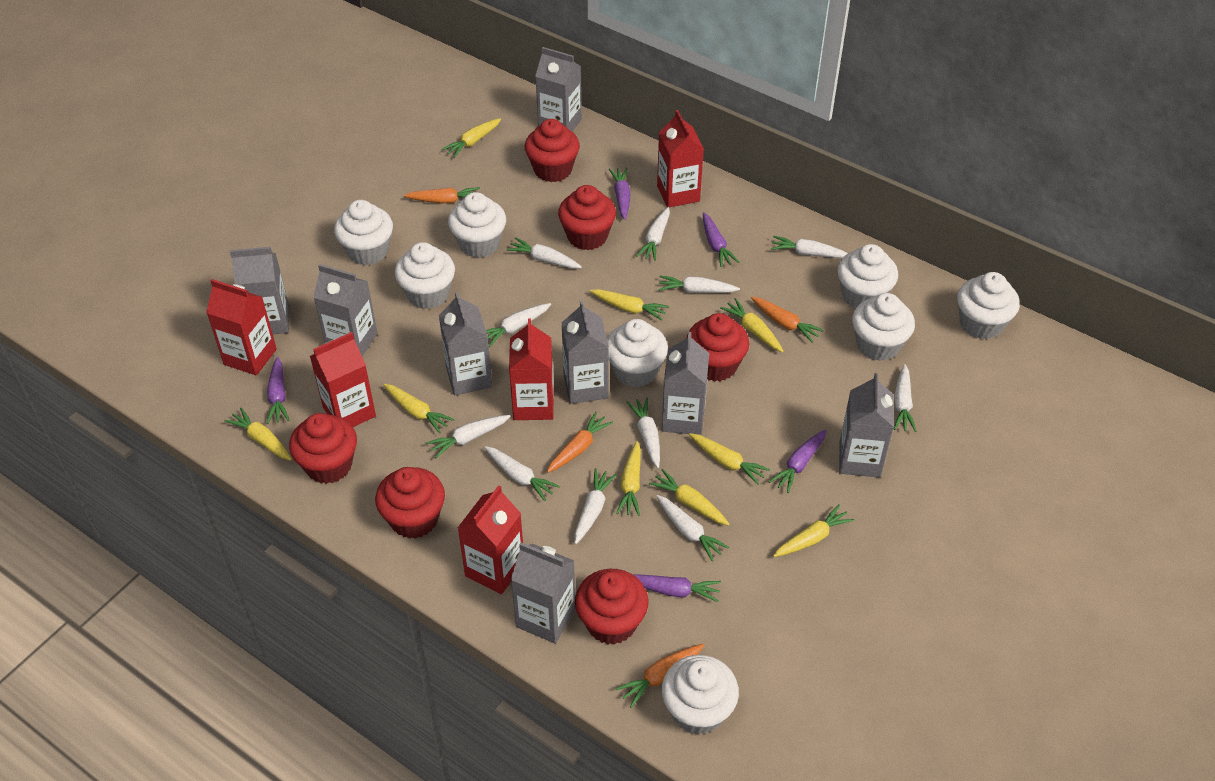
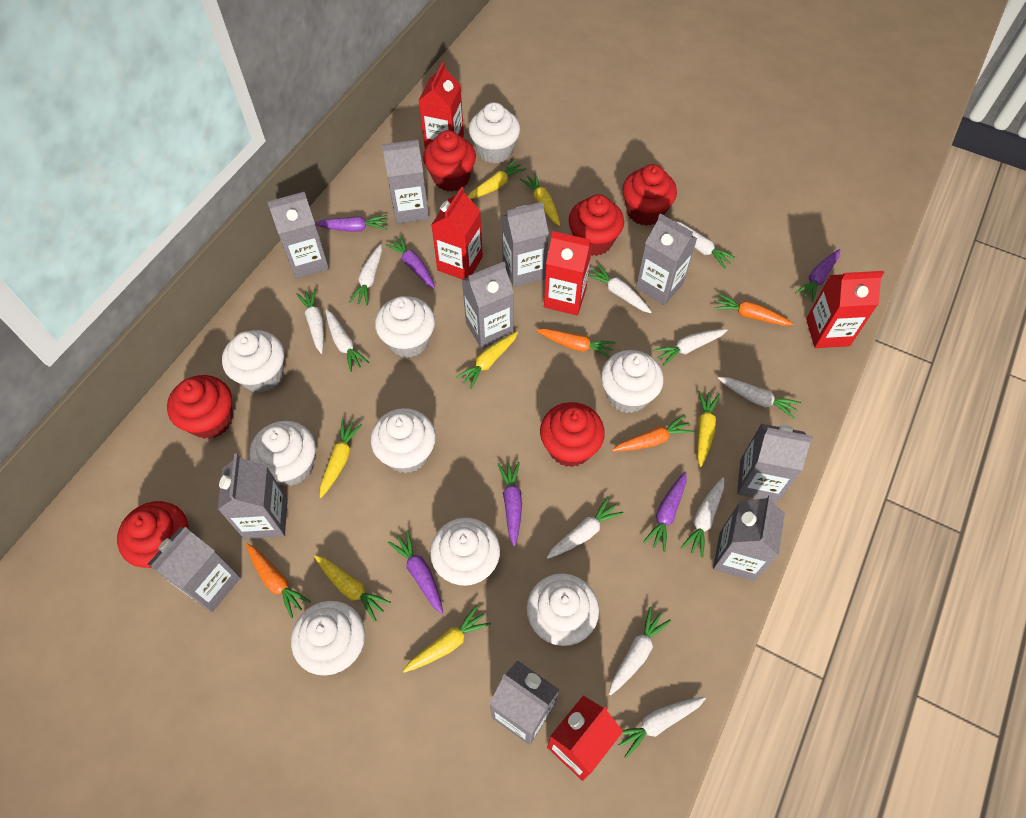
grey carton: 8 -> 10
purple carrot: 5 -> 6
white cupcake: 8 -> 9
yellow carrot: 9 -> 7

